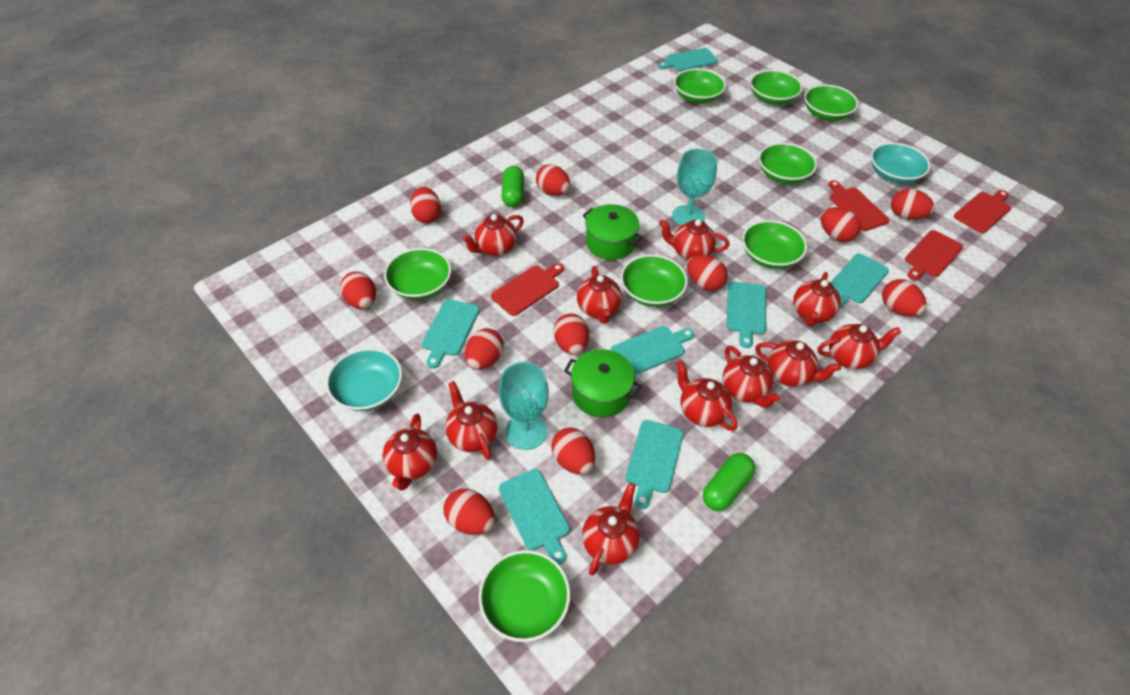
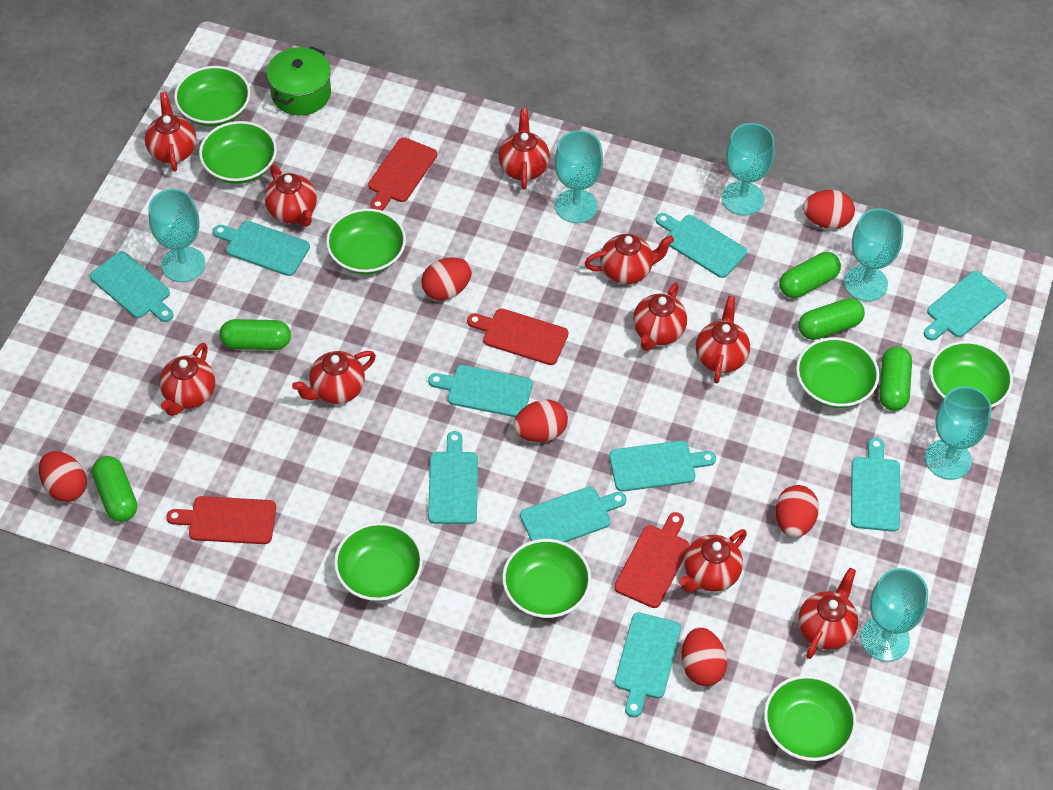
green capsule: 2 -> 5
green pot: 2 -> 1
red egg: 11 -> 6
red teapot: 11 -> 10
turquoise bowl: 2 -> 0
turquoise cutting board: 7 -> 10
turquoise goblet: 2 -> 6

